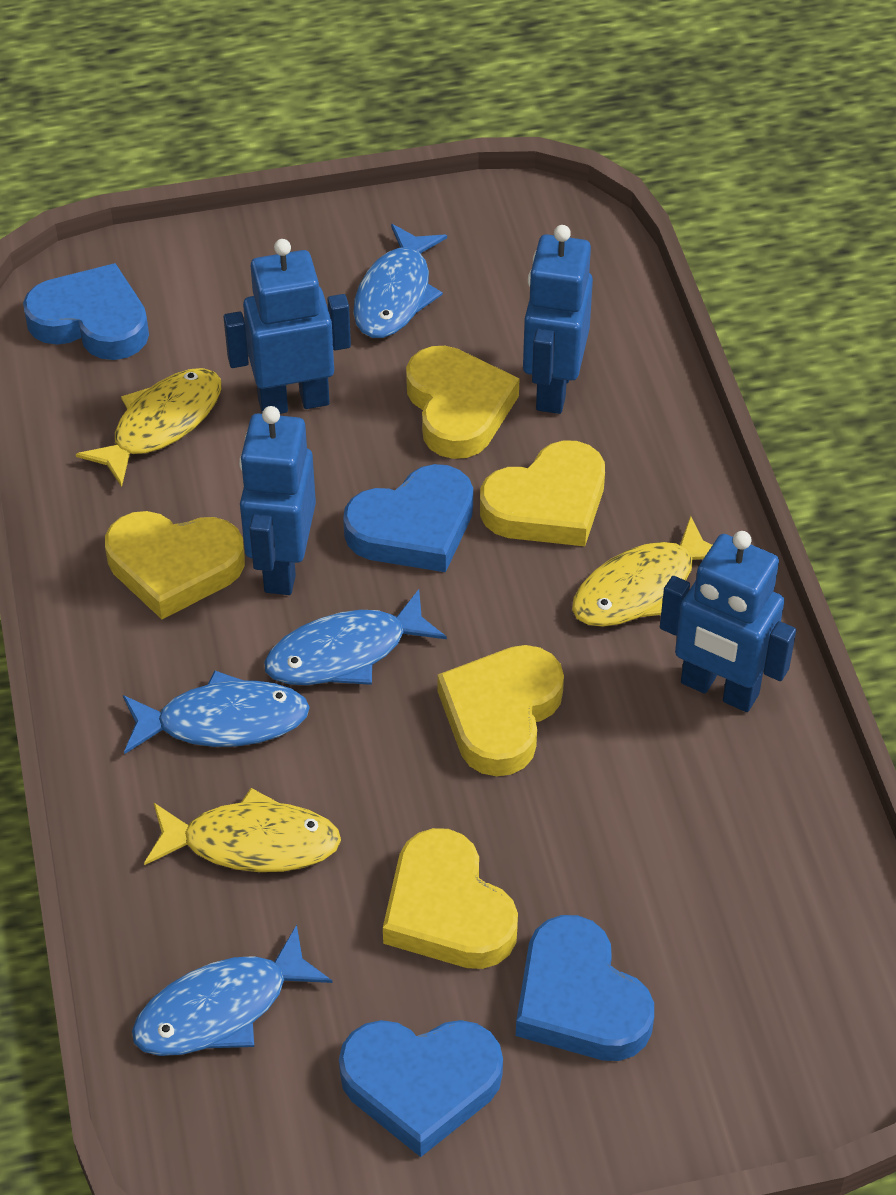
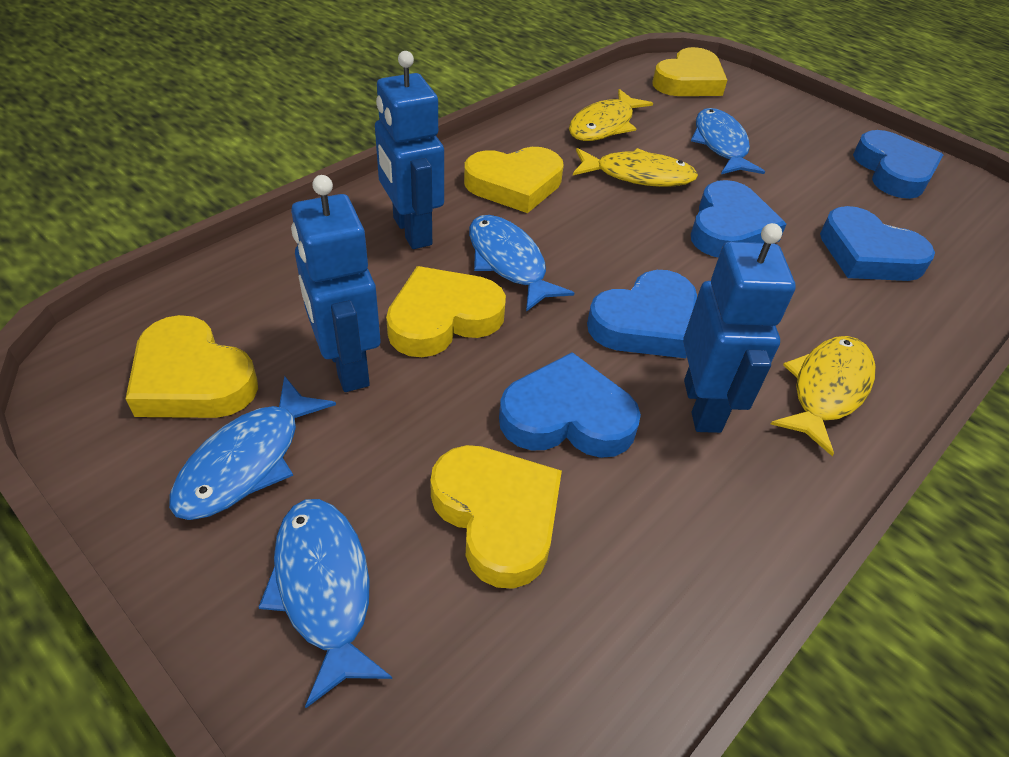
blue heart: 4 -> 5
blue robot: 4 -> 3

